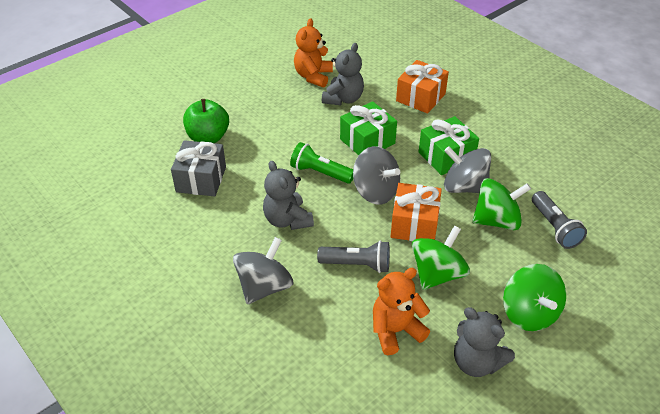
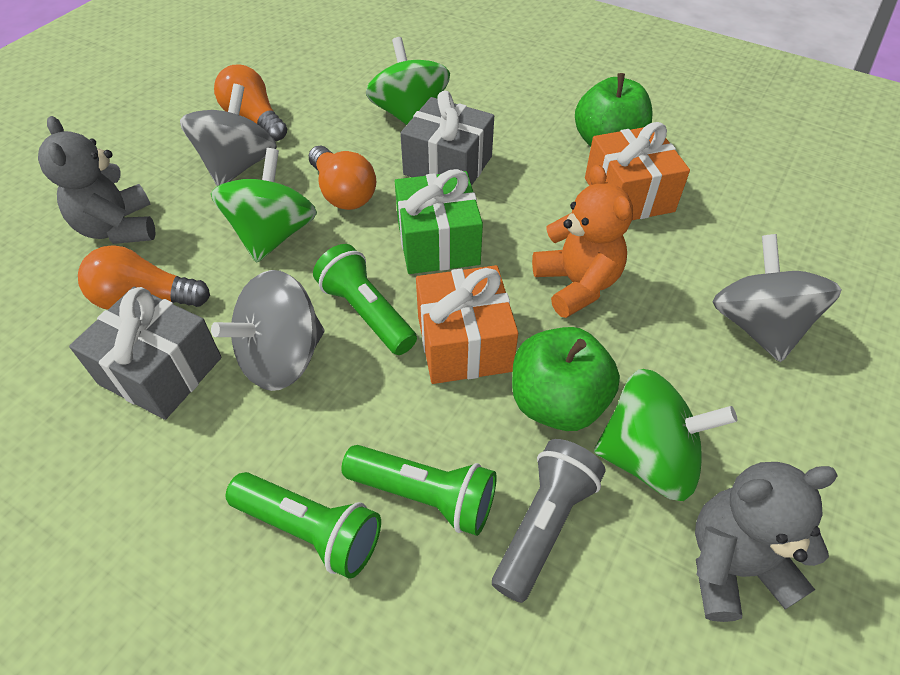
green apple: 1 -> 2
green flashlight: 1 -> 3
green gift: 2 -> 1
grey flashlight: 2 -> 1
grey gift: 1 -> 2
grey teddy bear: 3 -> 2
orange light bulb: 0 -> 3
orange teddy bear: 2 -> 1

